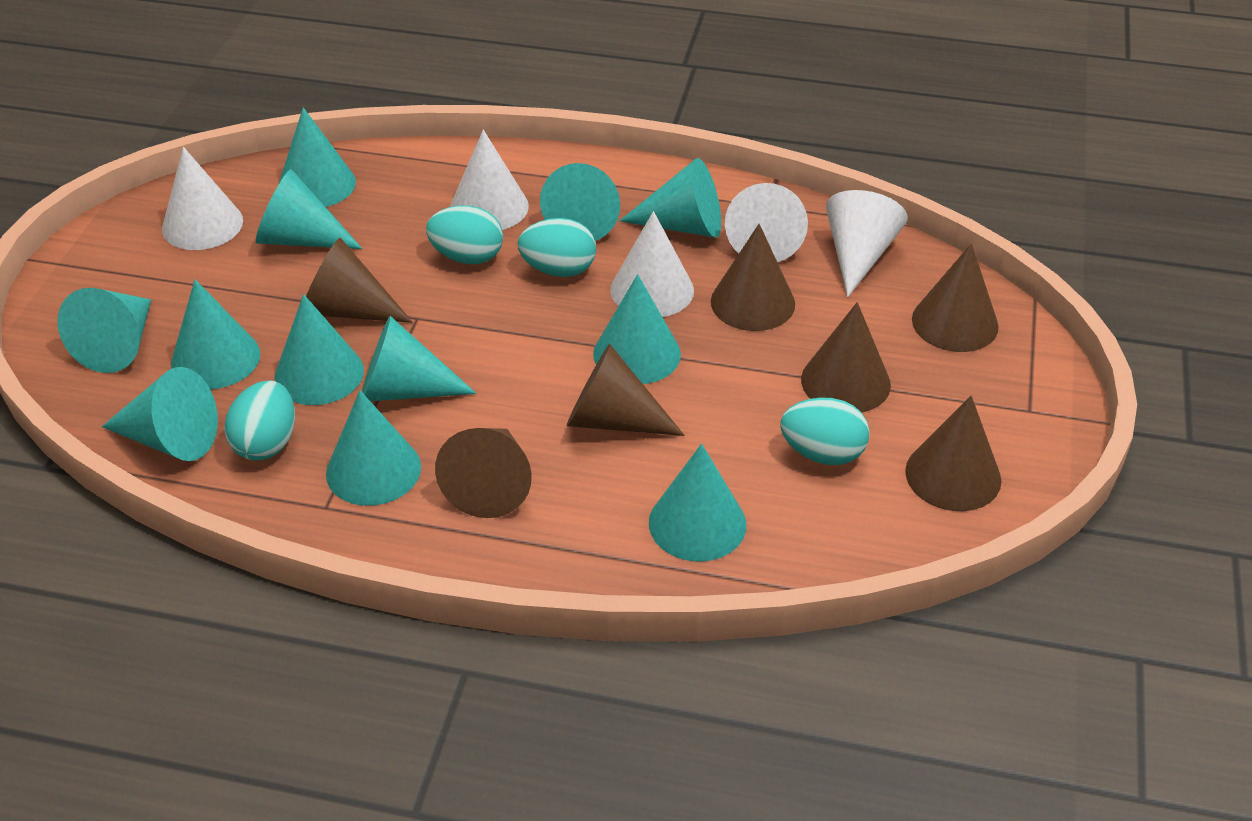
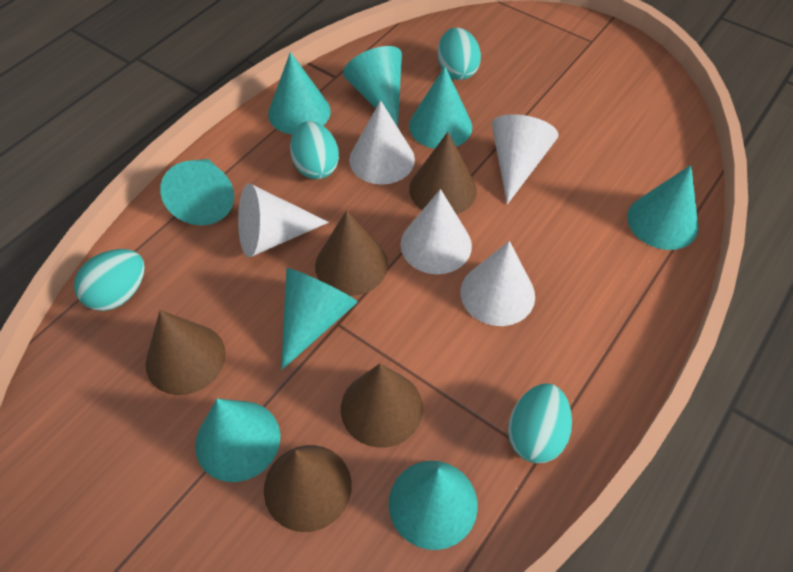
brown cone: 7 -> 5
turquoise cone: 12 -> 8

